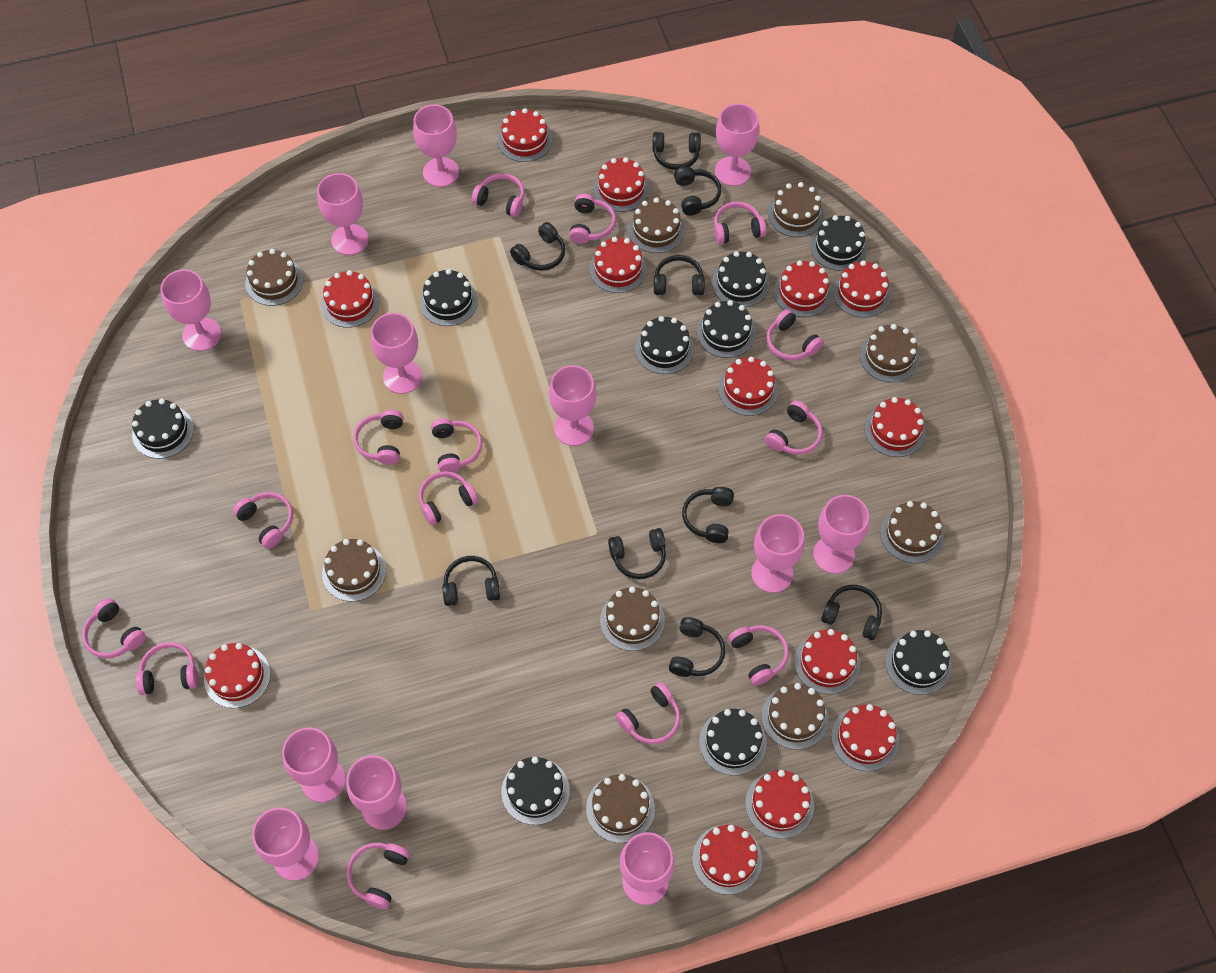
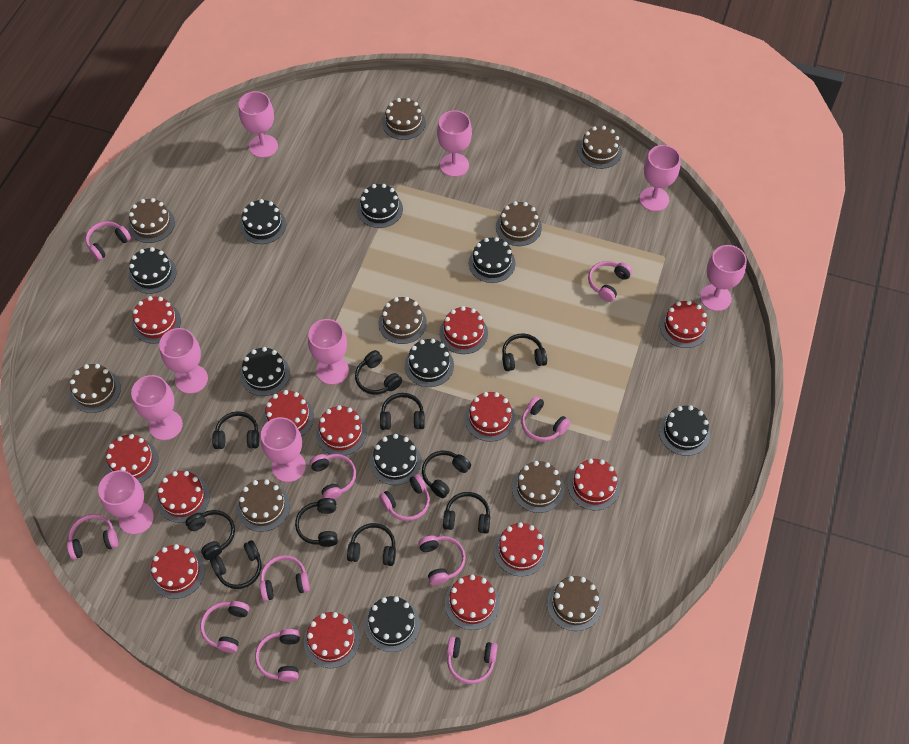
black headphones: 9 -> 10
pink goblet: 12 -> 9
pink headphones: 14 -> 11

